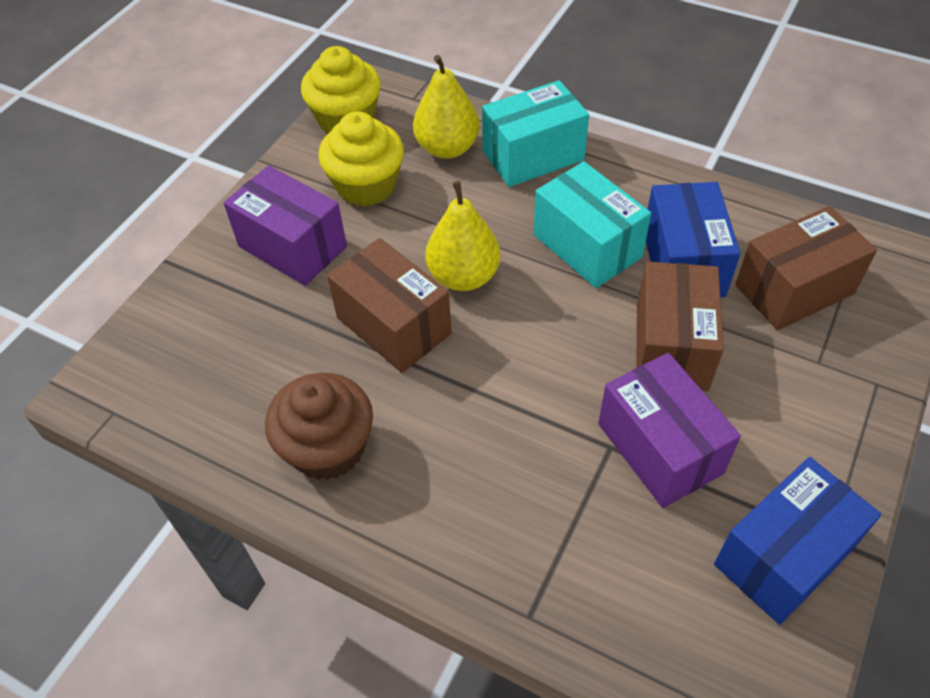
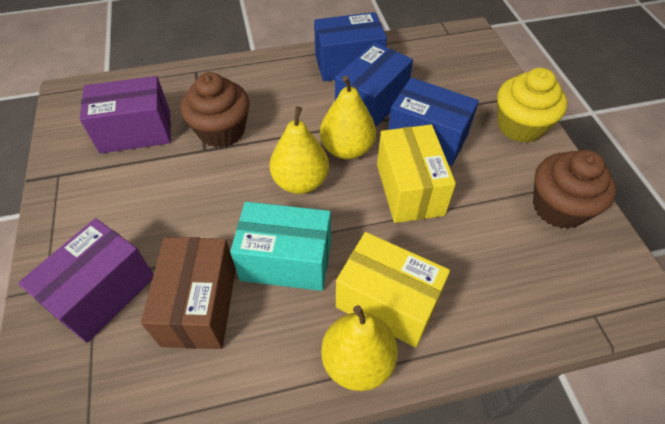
blue box: 2 -> 3
brown box: 3 -> 1
brown cupcake: 1 -> 2
turquoise box: 2 -> 1
yellow box: 0 -> 2
yellow cupcake: 2 -> 1
yellow pear: 2 -> 3

